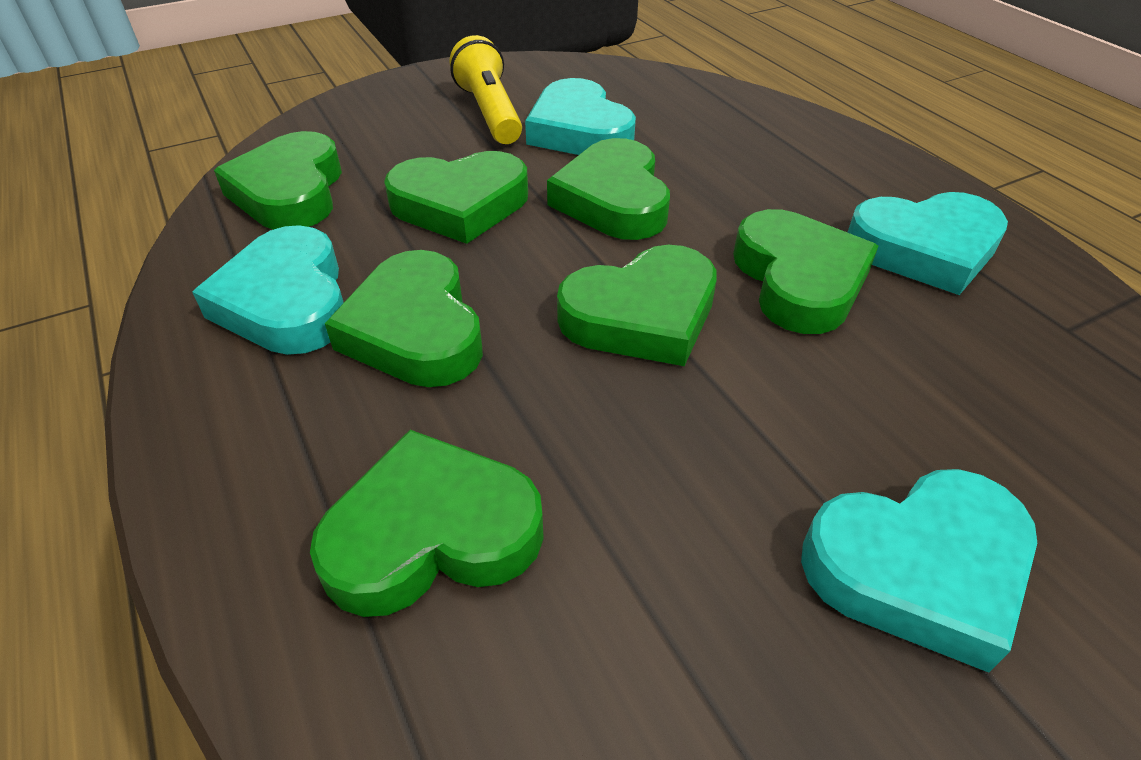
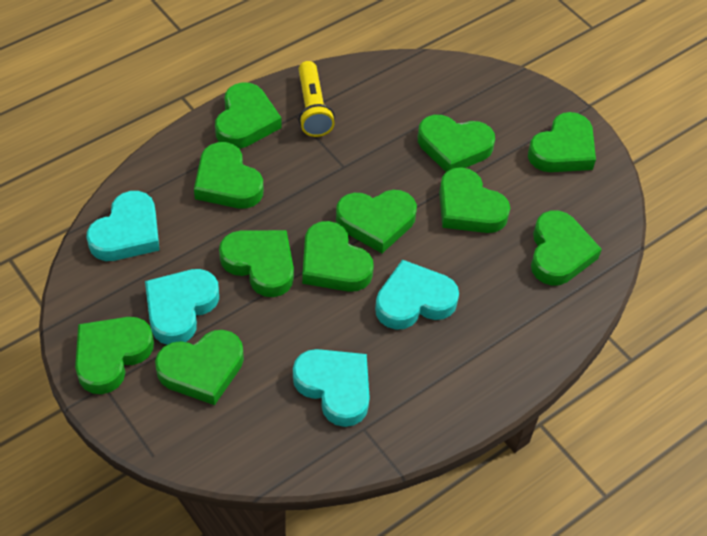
green heart: 7 -> 11

